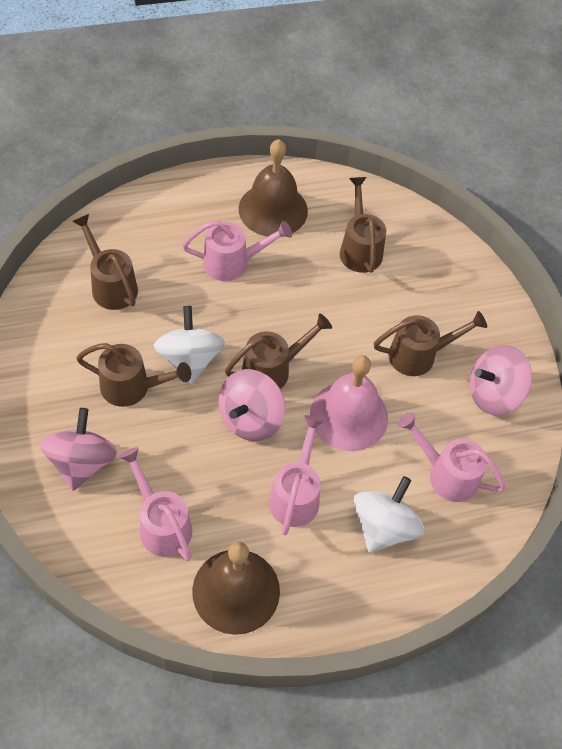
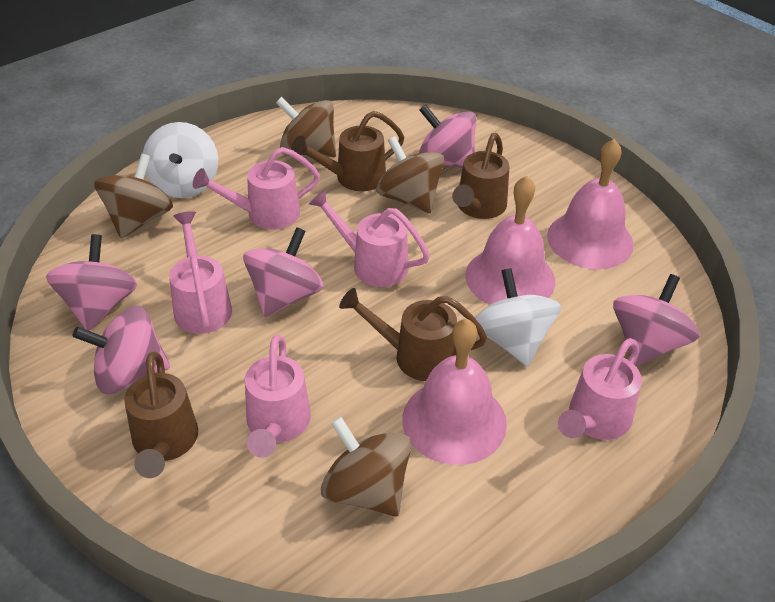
brown bell: 2 -> 0
brown spinning top: 0 -> 4
brown watering can: 5 -> 4
pink bell: 1 -> 3
pink spinning top: 3 -> 5
pink watering can: 4 -> 5

